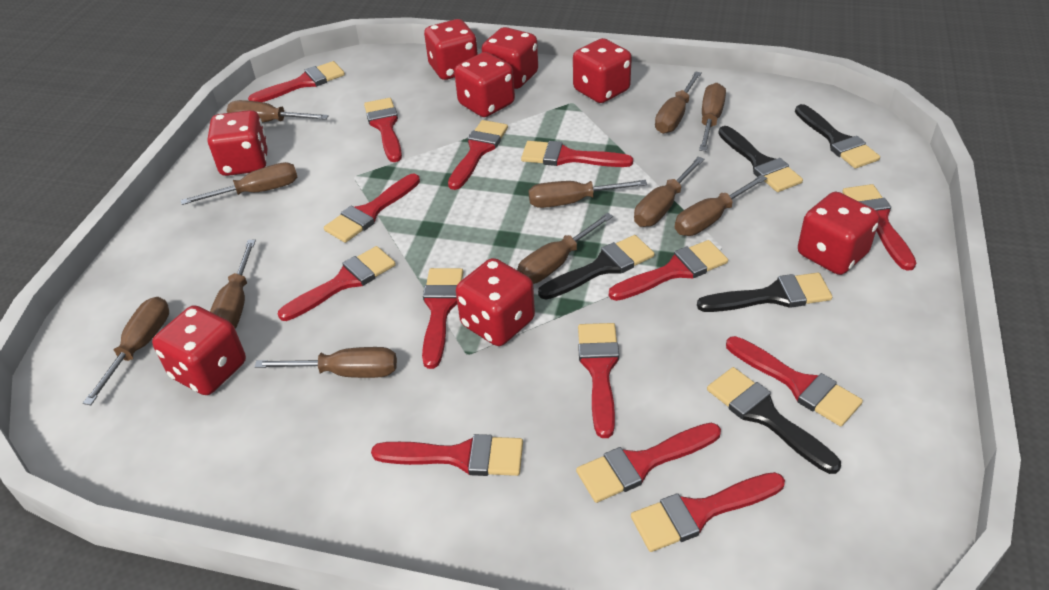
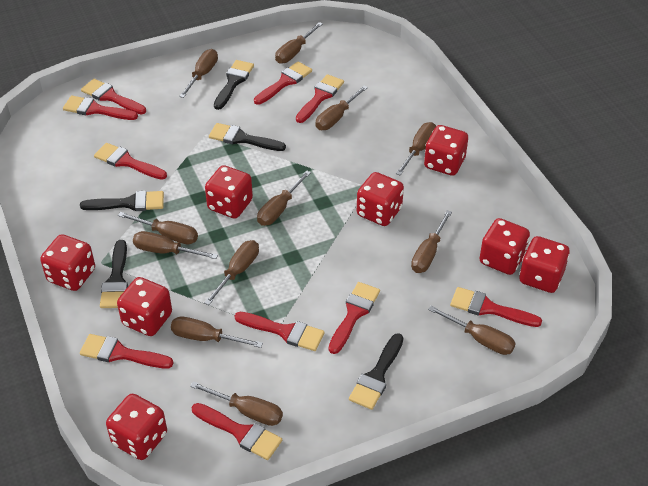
brown screwdriver: 11 -> 12
red brush: 14 -> 10

